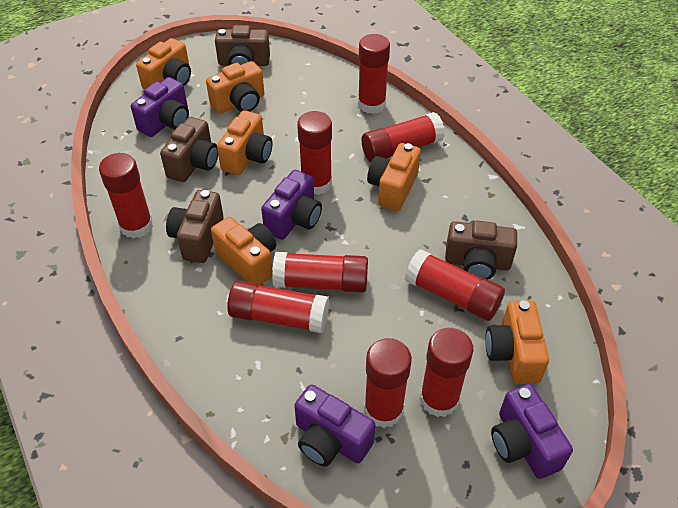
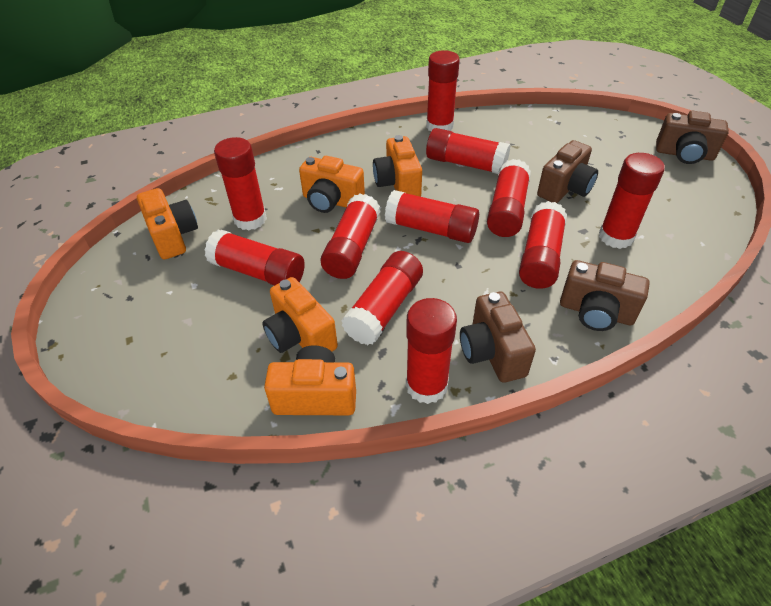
orange camera: 6 -> 5
purple camera: 4 -> 0
red glue stick: 9 -> 11

